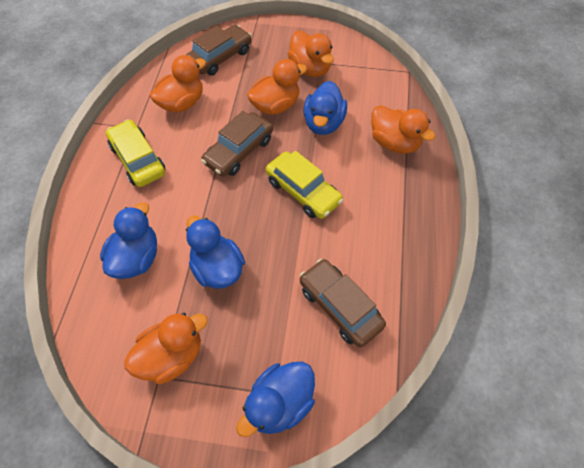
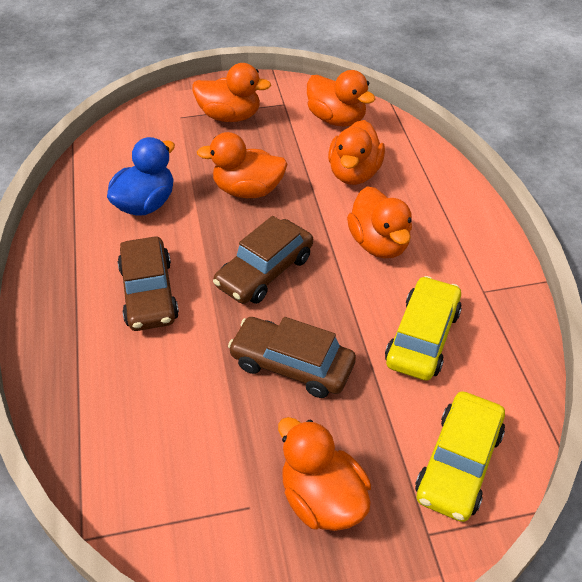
blue duck: 4 -> 1
orange duck: 5 -> 6

